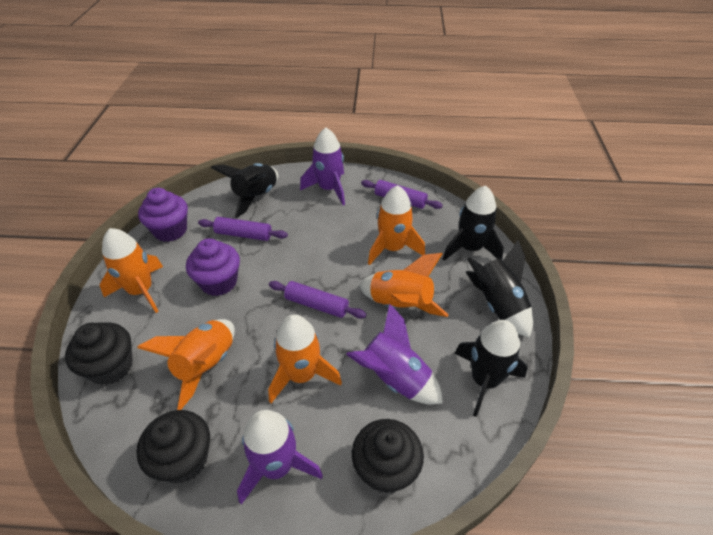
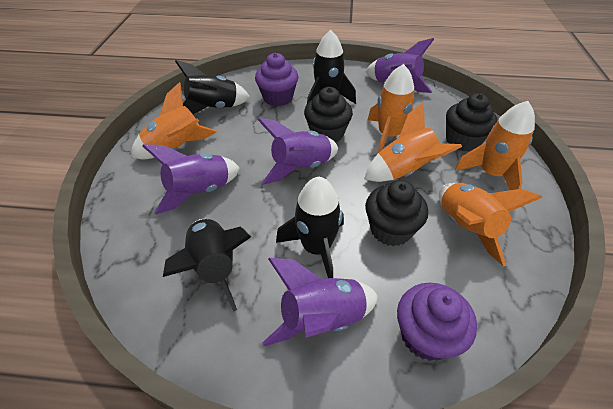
purple rocket: 3 -> 4
purple rolling pin: 3 -> 0

